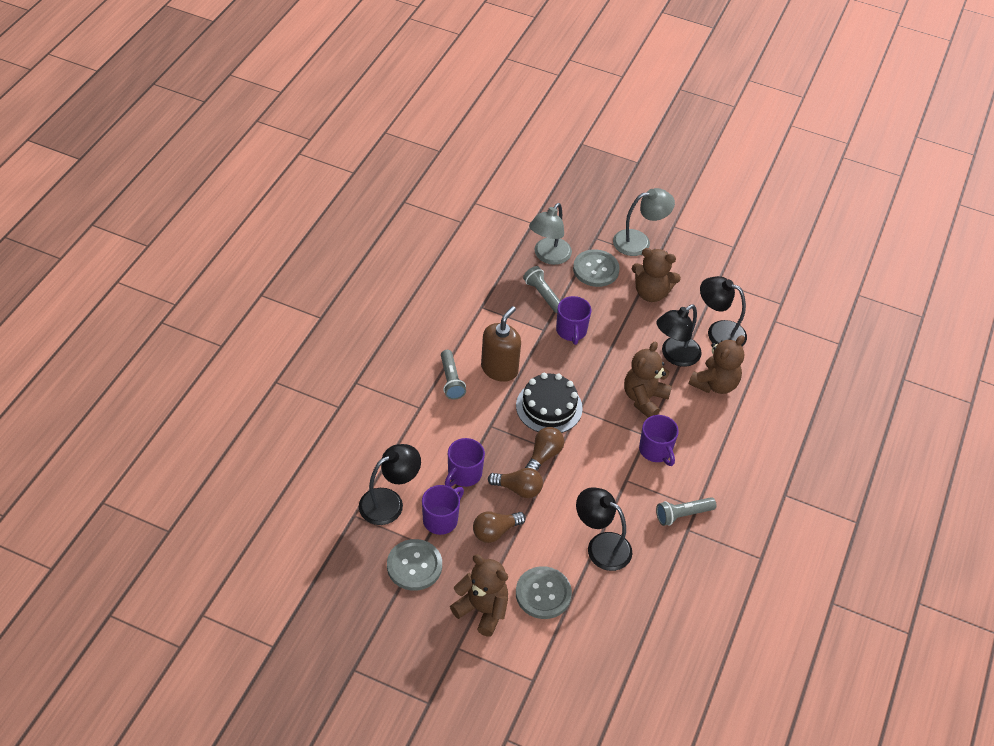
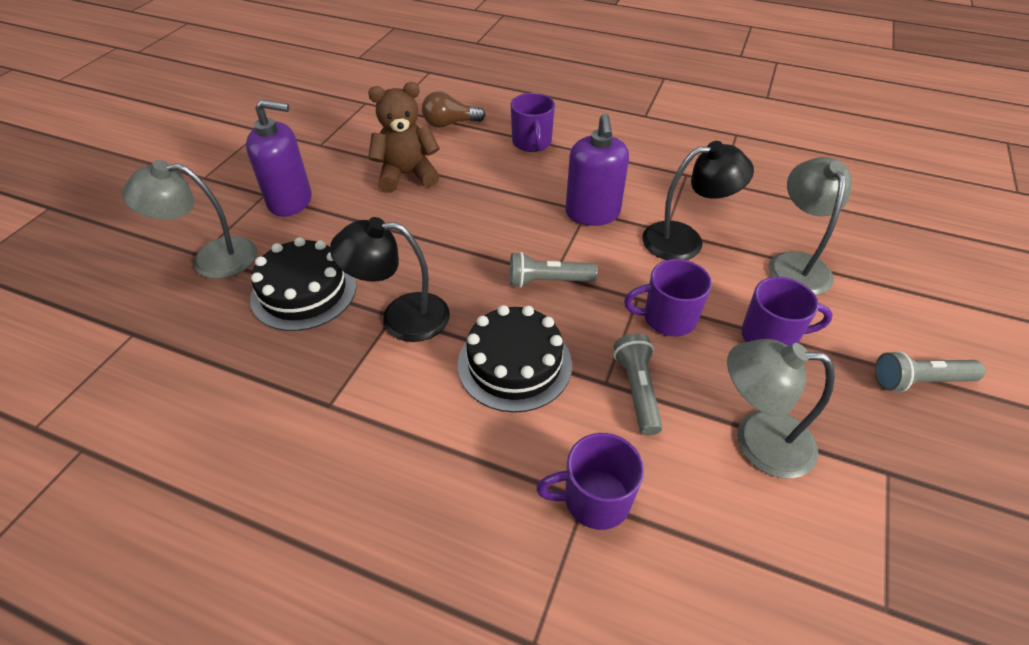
black cake: 1 -> 2
black lamp: 4 -> 2
brown light bulb: 3 -> 1
brown soap dispenser: 1 -> 0
brown teddy bear: 4 -> 1
grey button: 3 -> 0
grey lamp: 2 -> 3
purple soap dispenser: 0 -> 2

